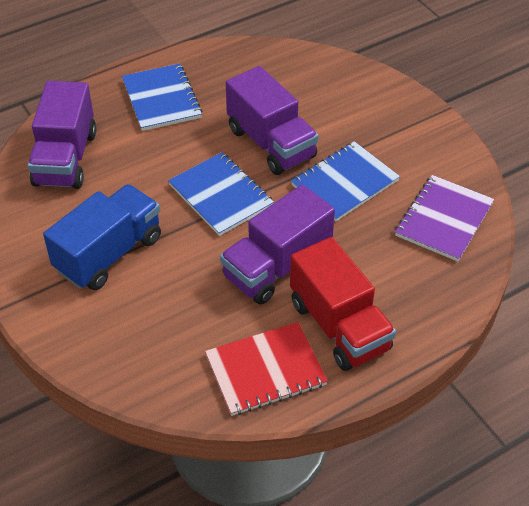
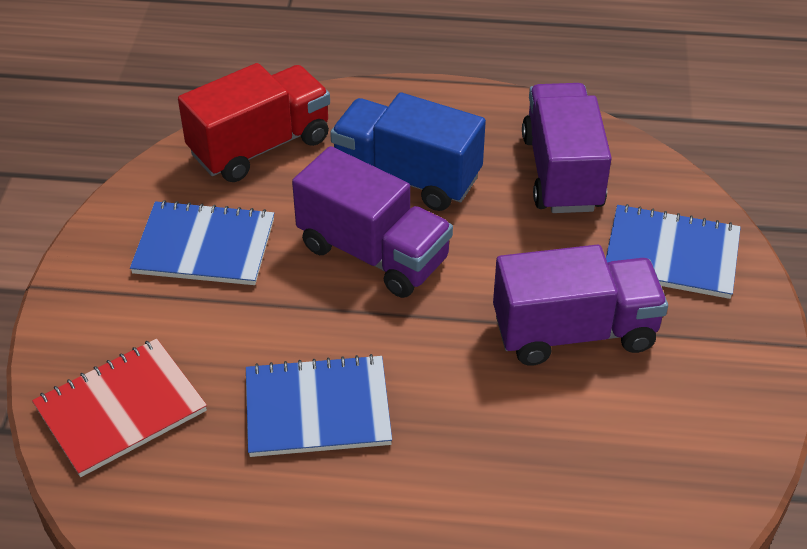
purple notebook: 1 -> 0

